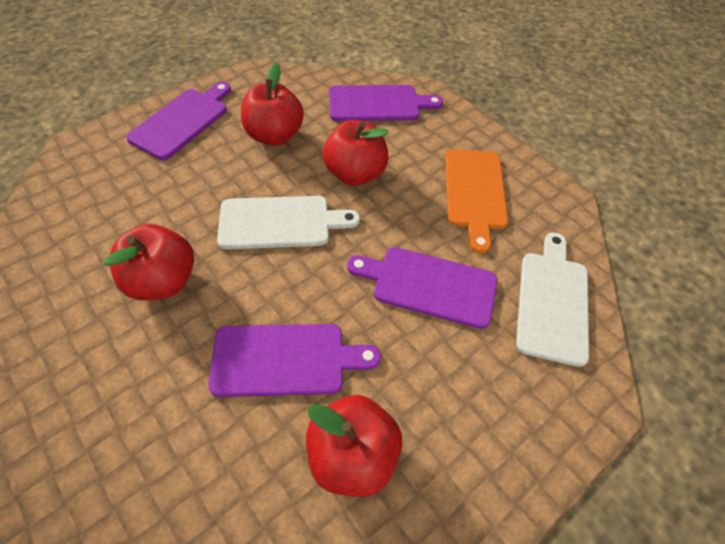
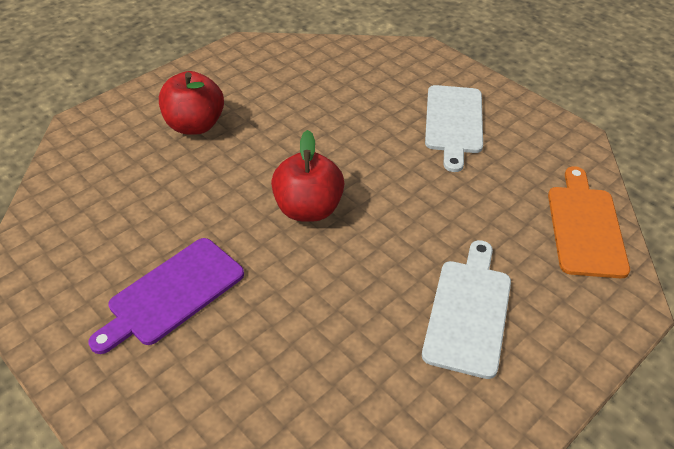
purple cutting board: 4 -> 1
red apple: 4 -> 2

